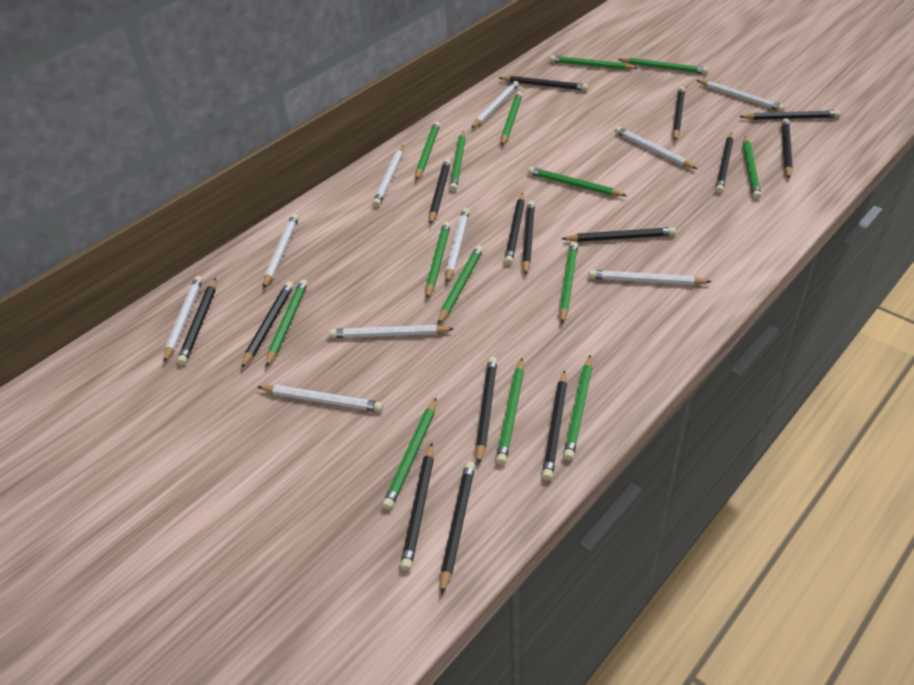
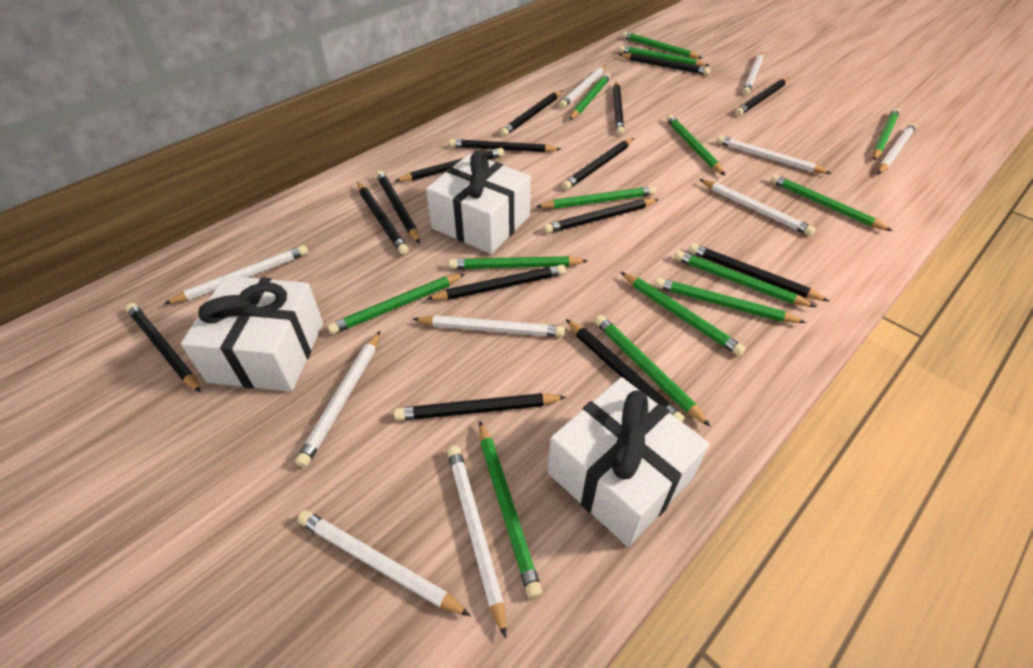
white gift: 0 -> 3

